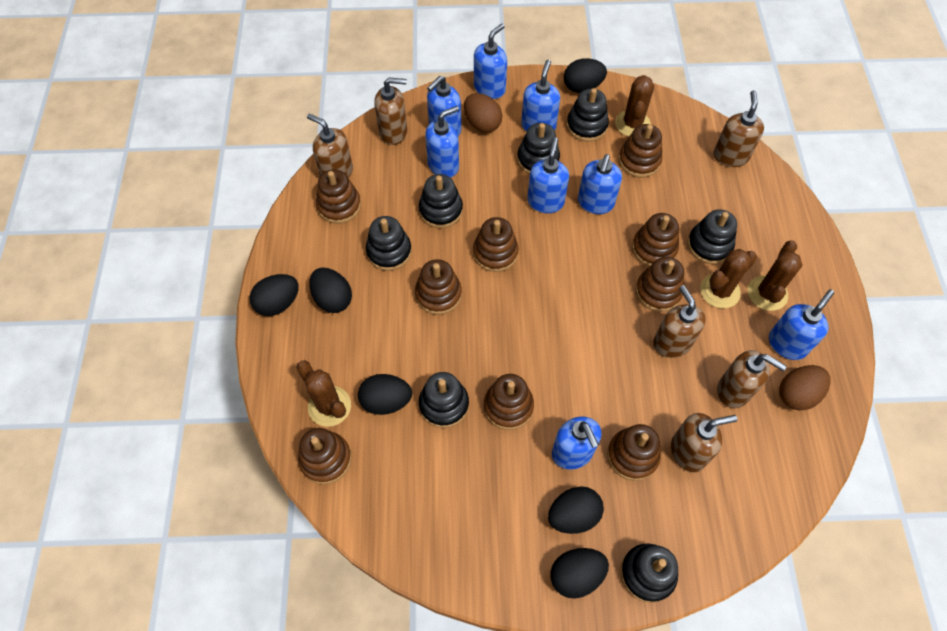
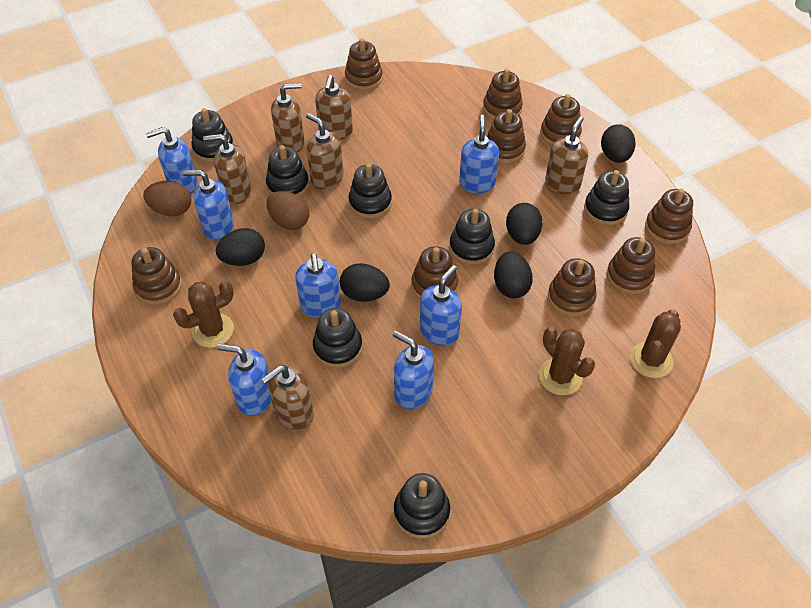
black egg: 6 -> 5
blue soap dispenser: 8 -> 7
brown cactus: 4 -> 3

